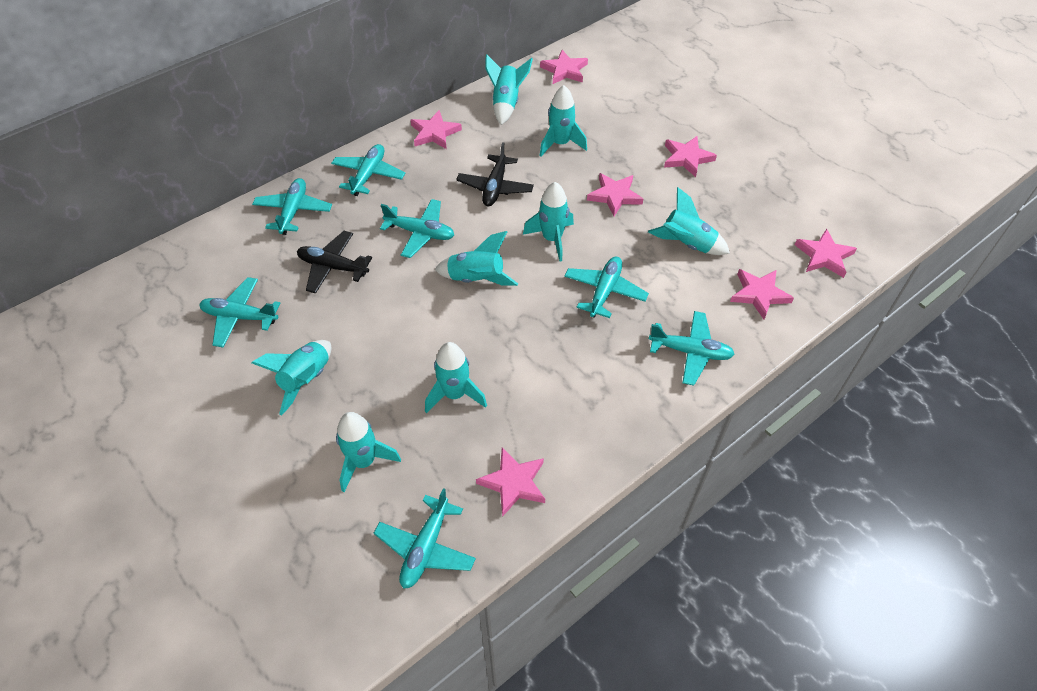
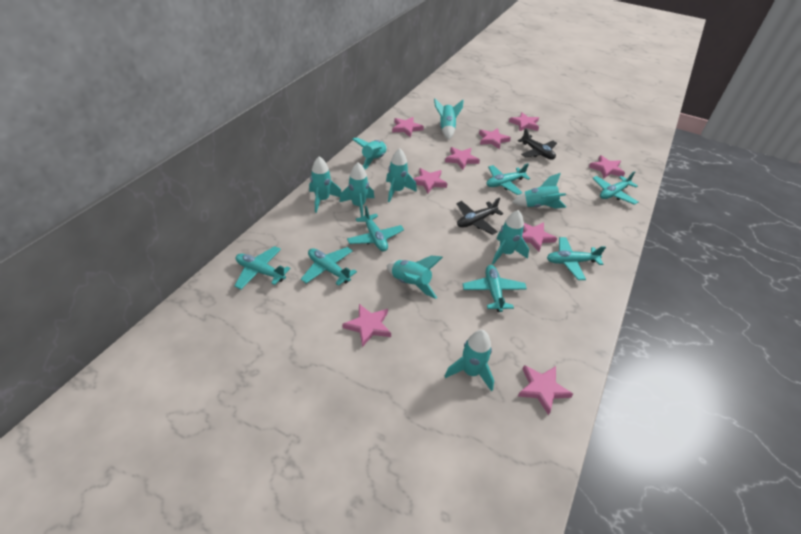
pink star: 7 -> 9
turquoise rocket: 8 -> 9

